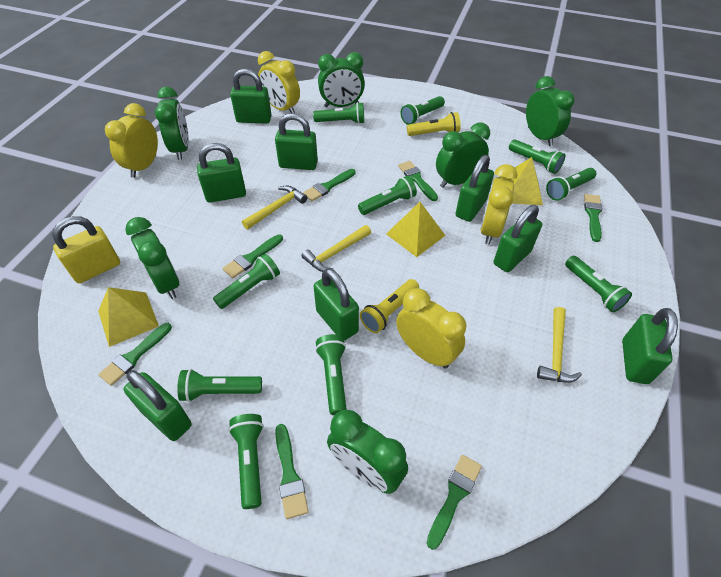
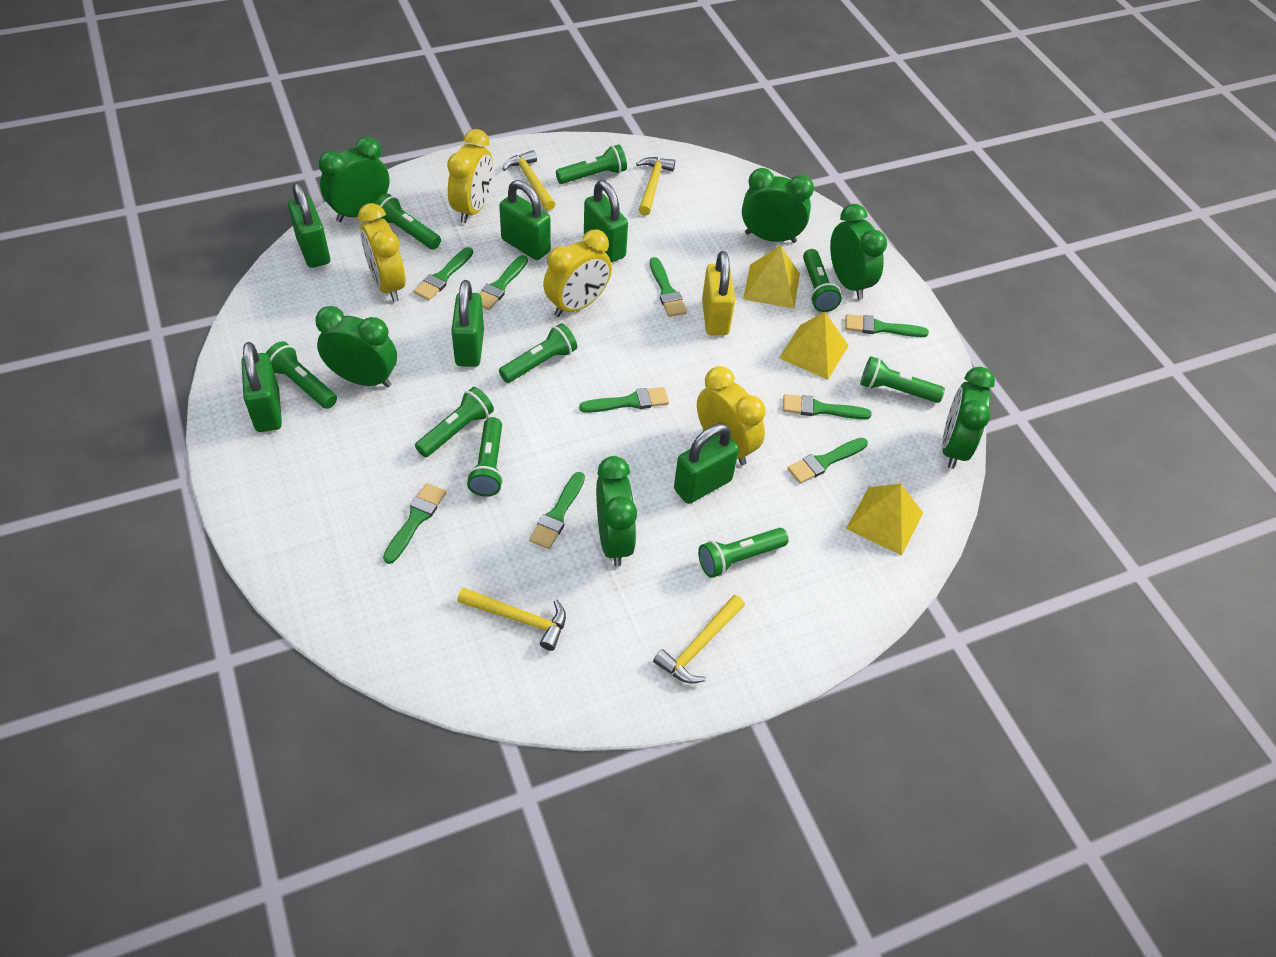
green brush: 7 -> 9
green flashlight: 10 -> 9
green padlock: 8 -> 6
yellow flashlight: 2 -> 0
yellow hammer: 3 -> 4

